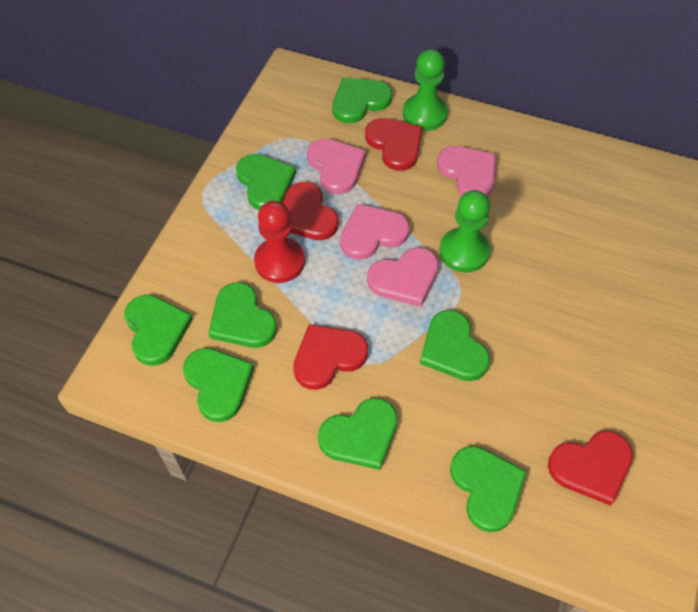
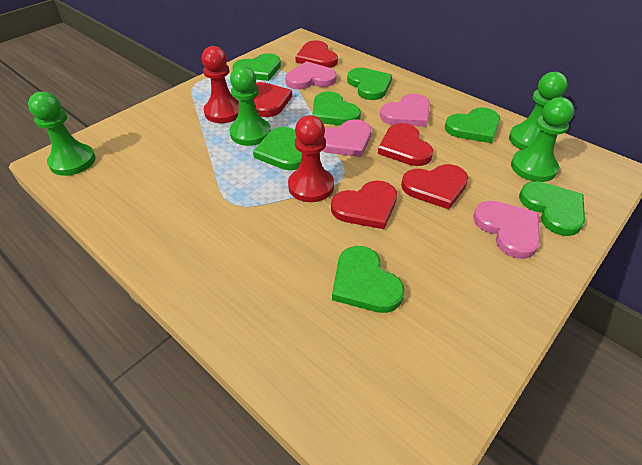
green heart: 8 -> 7
green pawn: 2 -> 4
red heart: 4 -> 5
red pawn: 1 -> 2

